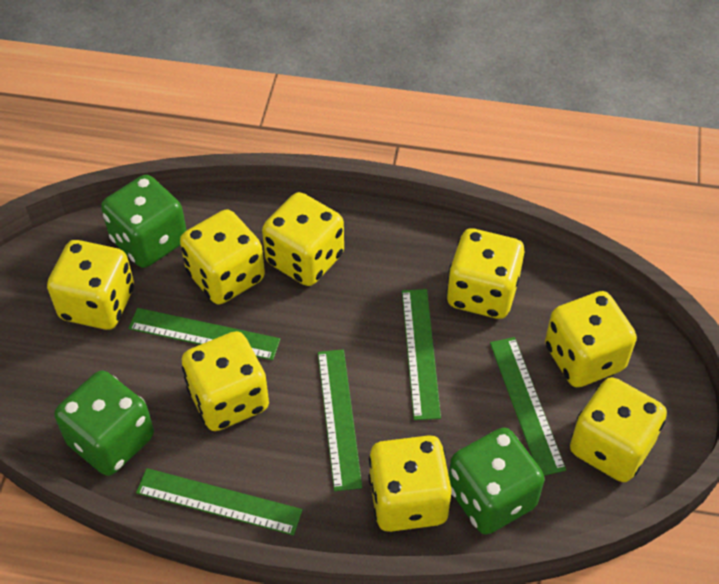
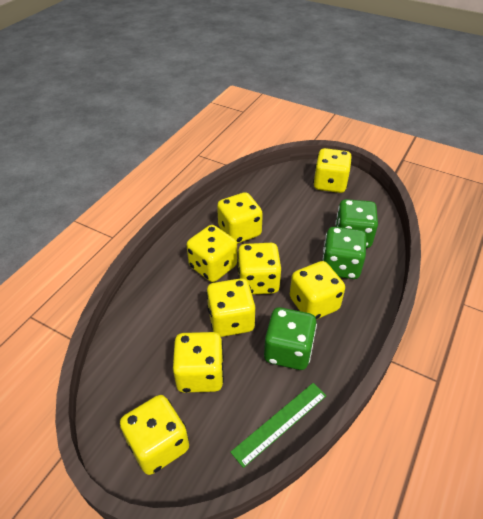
green ruler: 5 -> 1

